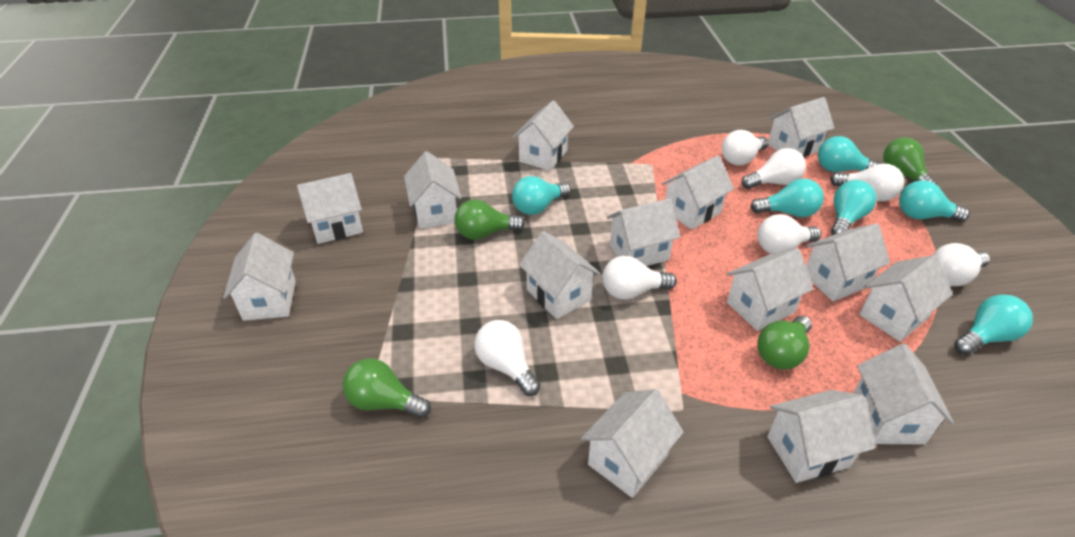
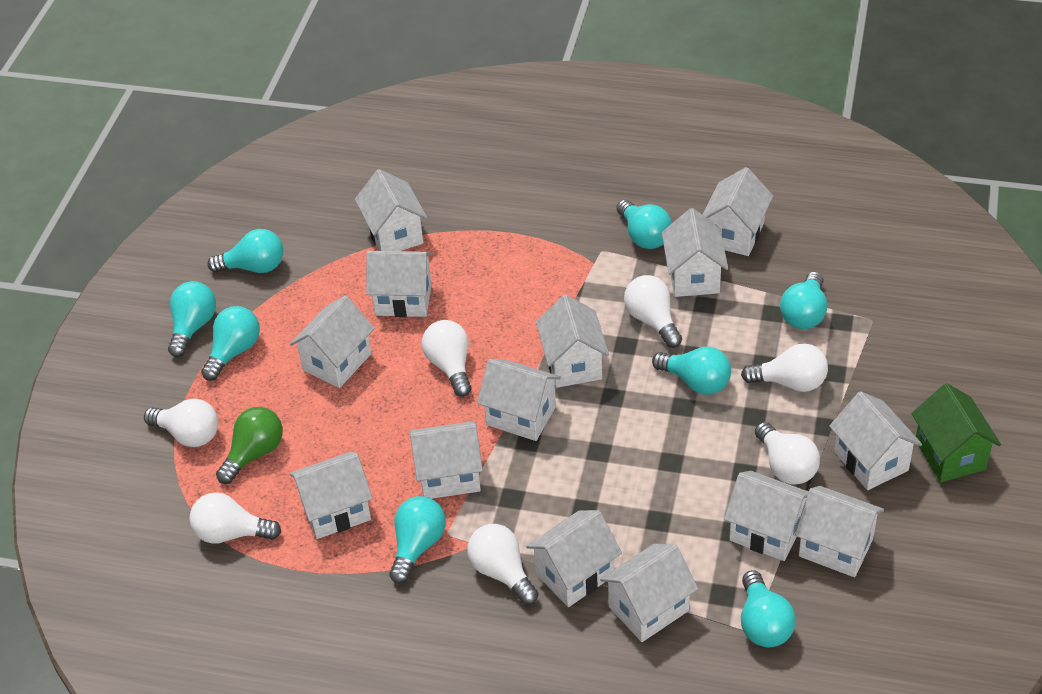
green house: 0 -> 1
green light bulb: 4 -> 1
turquoise light bulb: 6 -> 8

